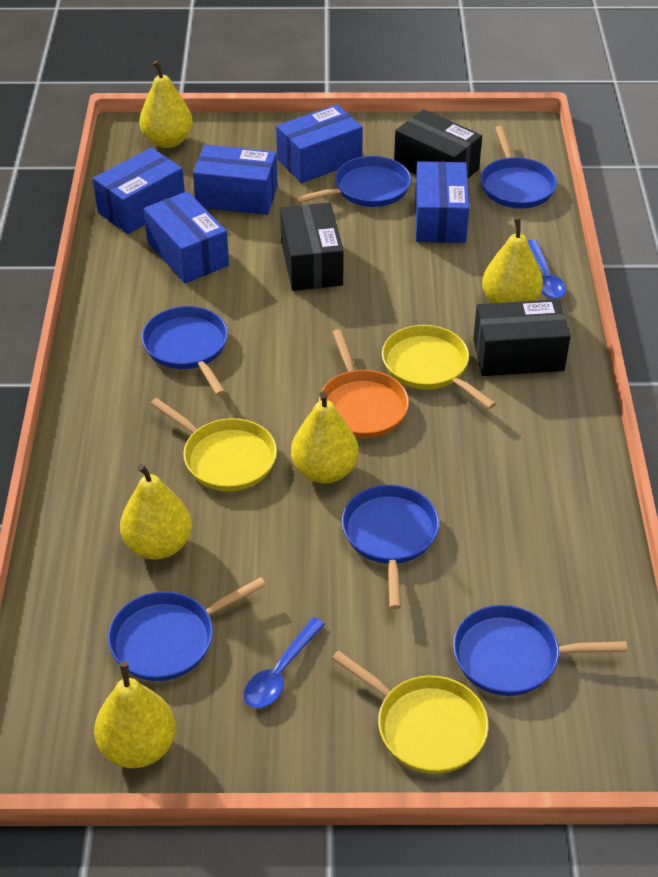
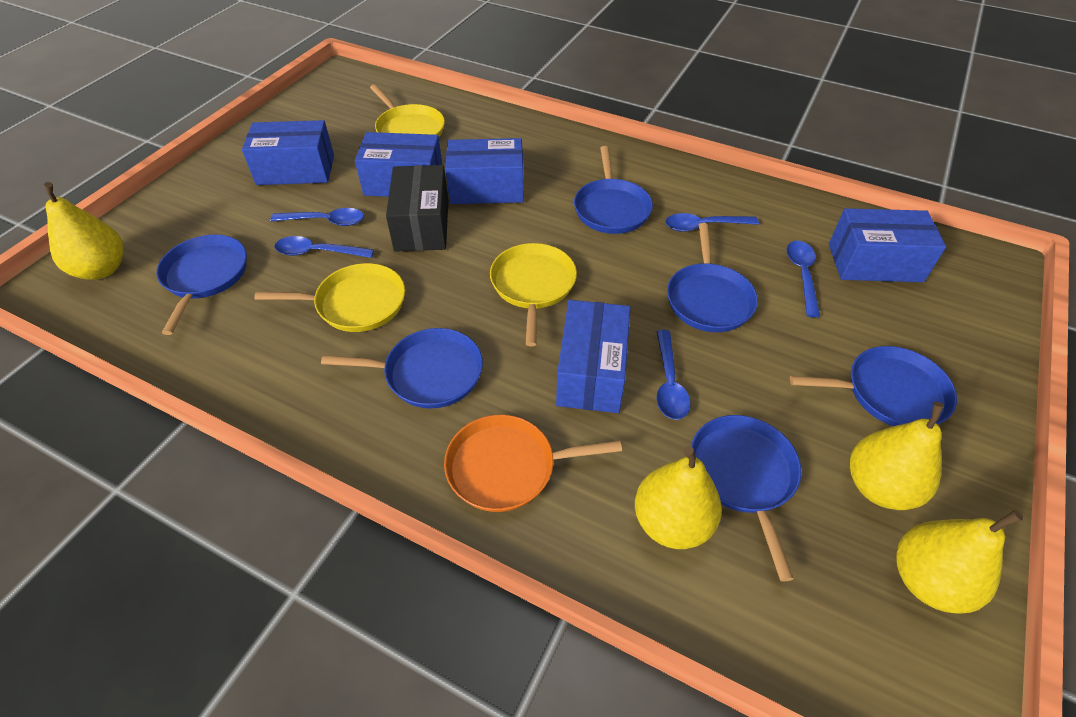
black box: 3 -> 1
blue spoon: 2 -> 5
yellow pear: 5 -> 4

